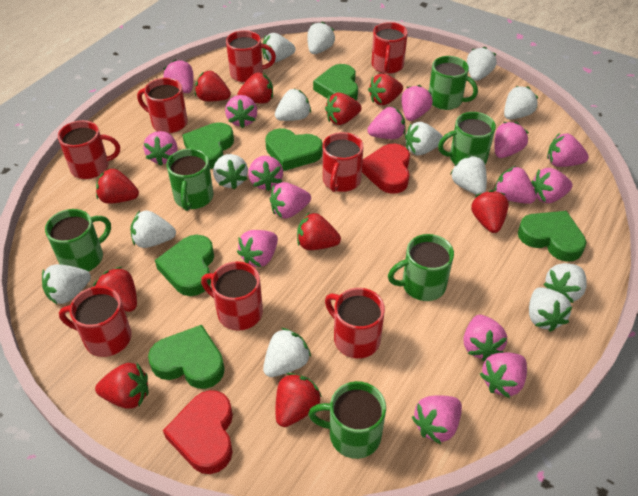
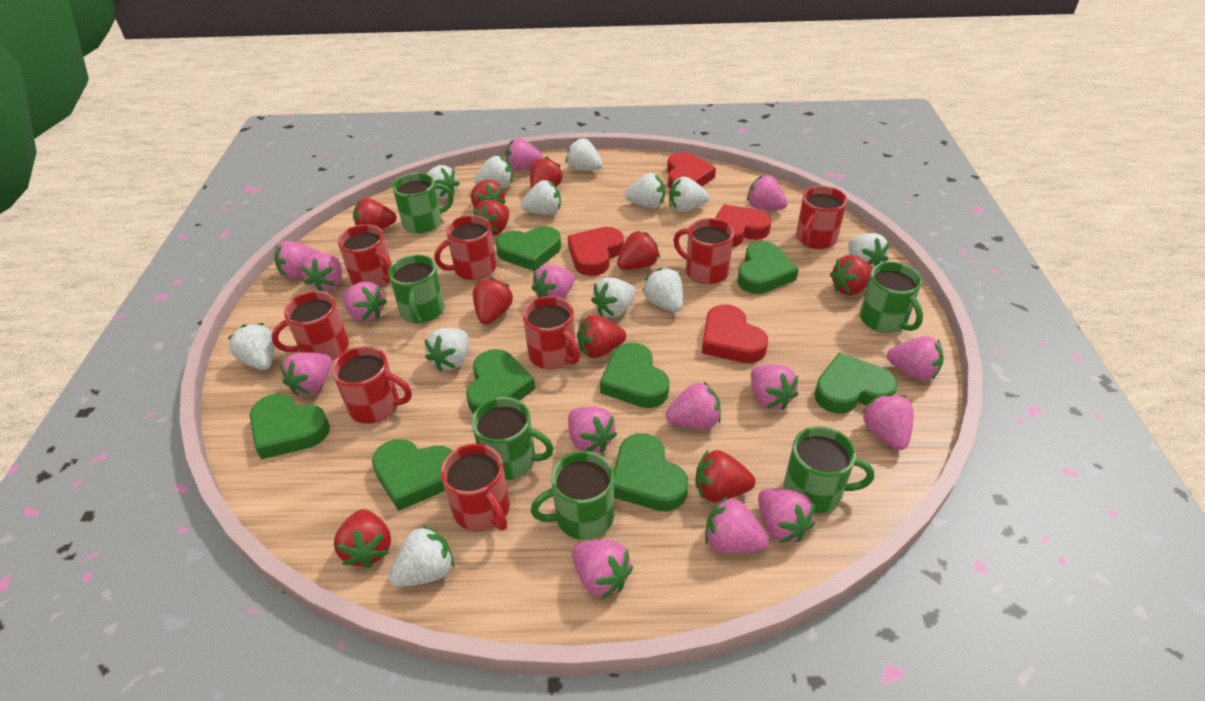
green heart: 6 -> 8
red heart: 2 -> 4
white strawberry: 13 -> 12

